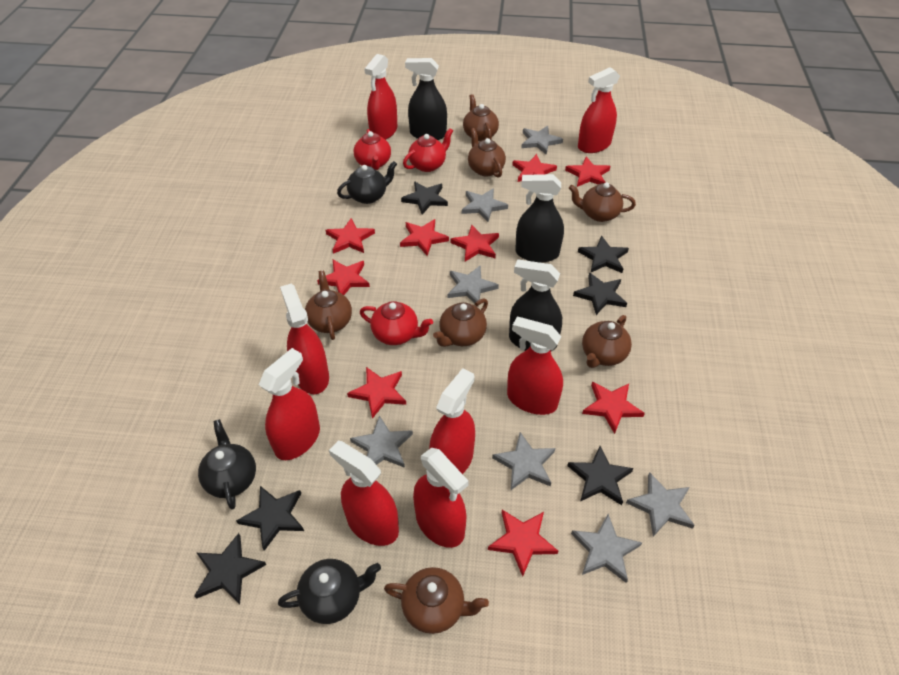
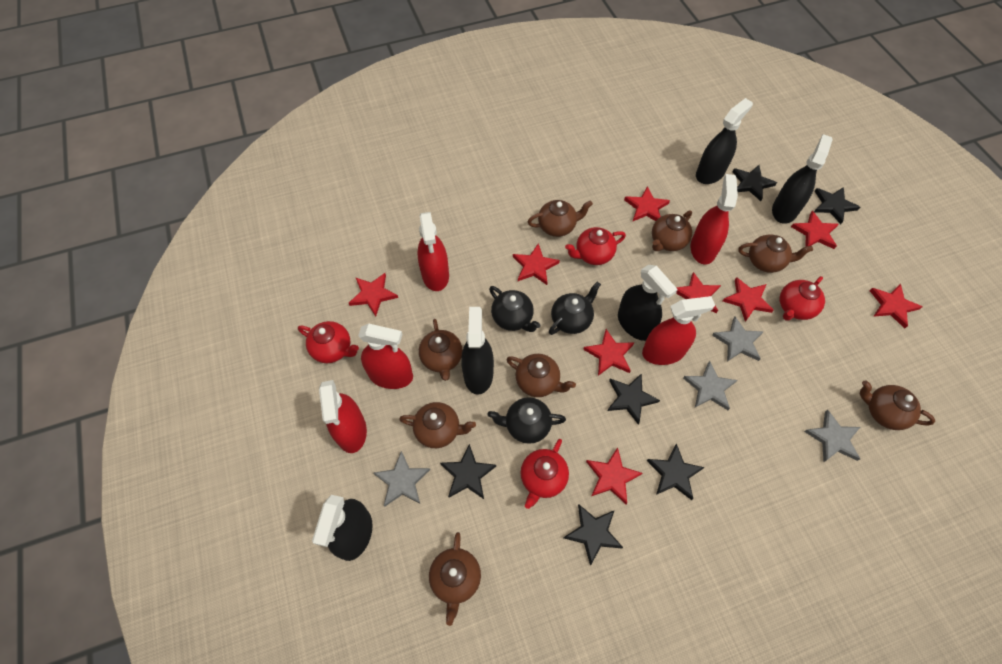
black spray bottle: 3 -> 5
brown teapot: 7 -> 8
grey star: 7 -> 4
red spray bottle: 8 -> 5
red teapot: 3 -> 4

